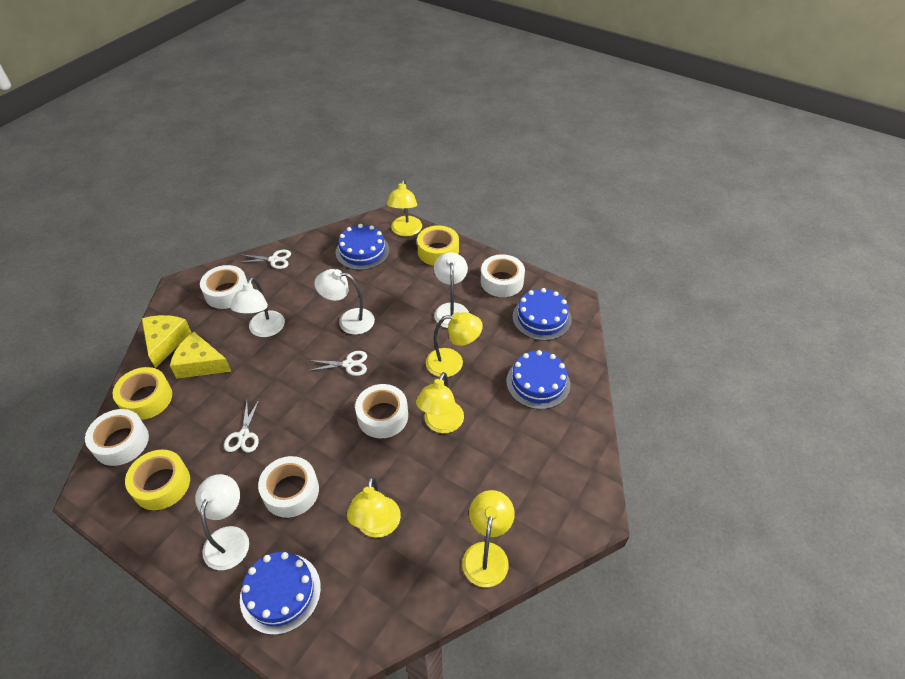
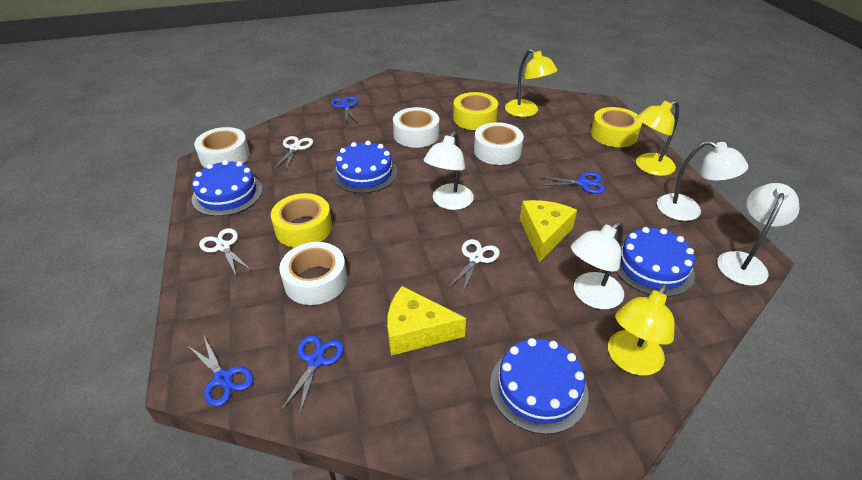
blue scissors: 0 -> 4
white tape: 5 -> 4
yellow lamp: 5 -> 3

